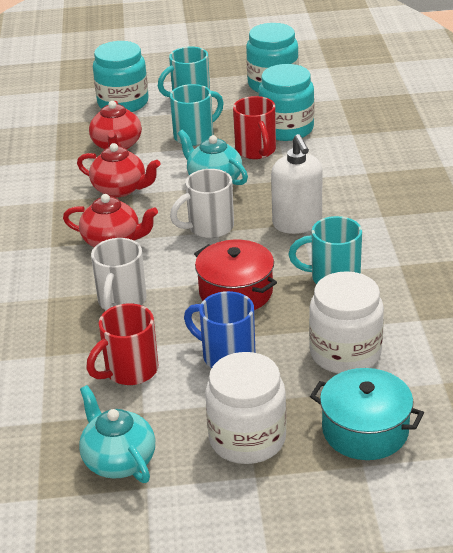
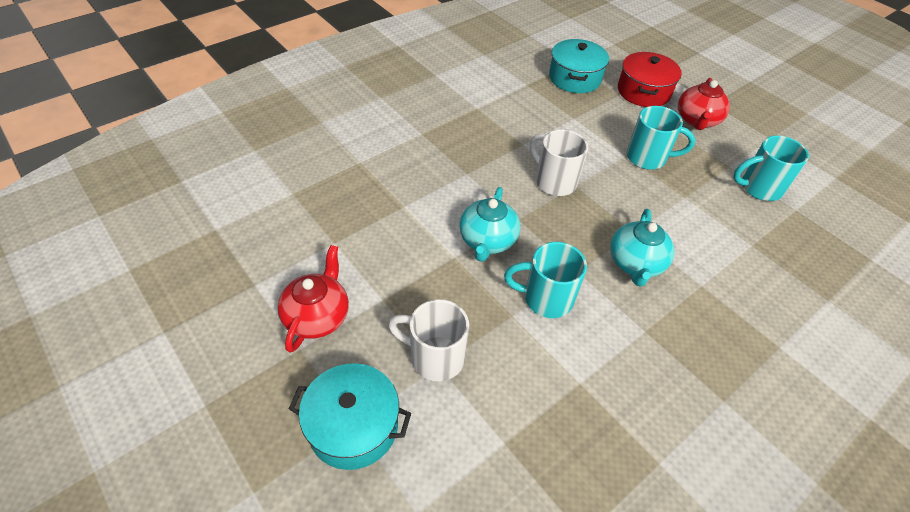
blue mug: 1 -> 0
red mug: 2 -> 0
red teapot: 3 -> 2
turquoise jar: 3 -> 0
turquoise pot: 1 -> 2
white jar: 2 -> 0
white soap dispenser: 1 -> 0

